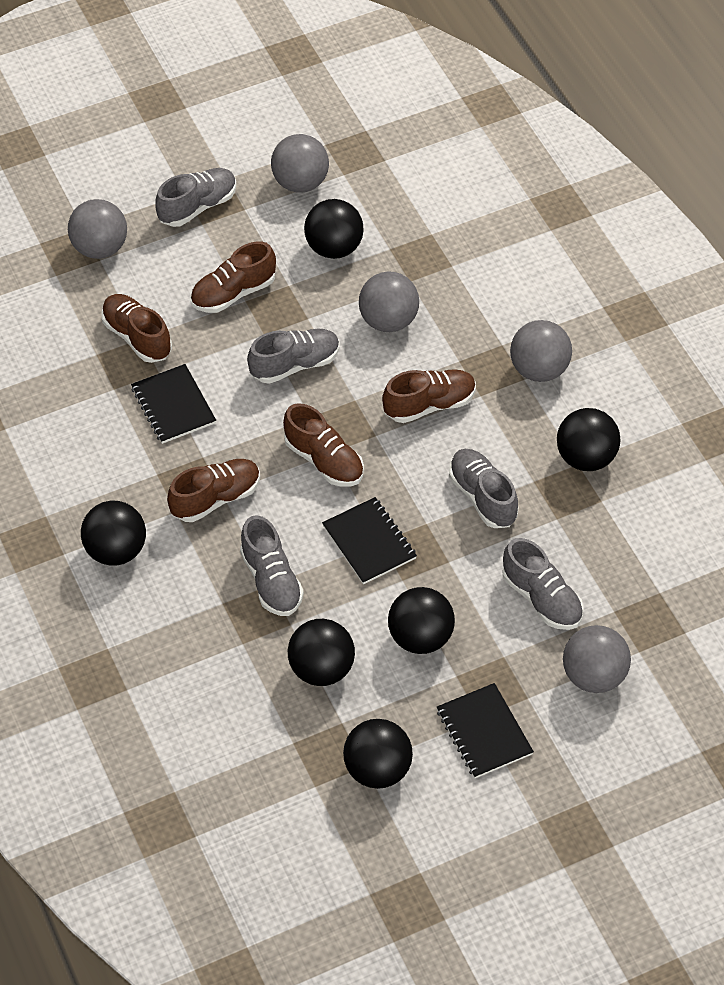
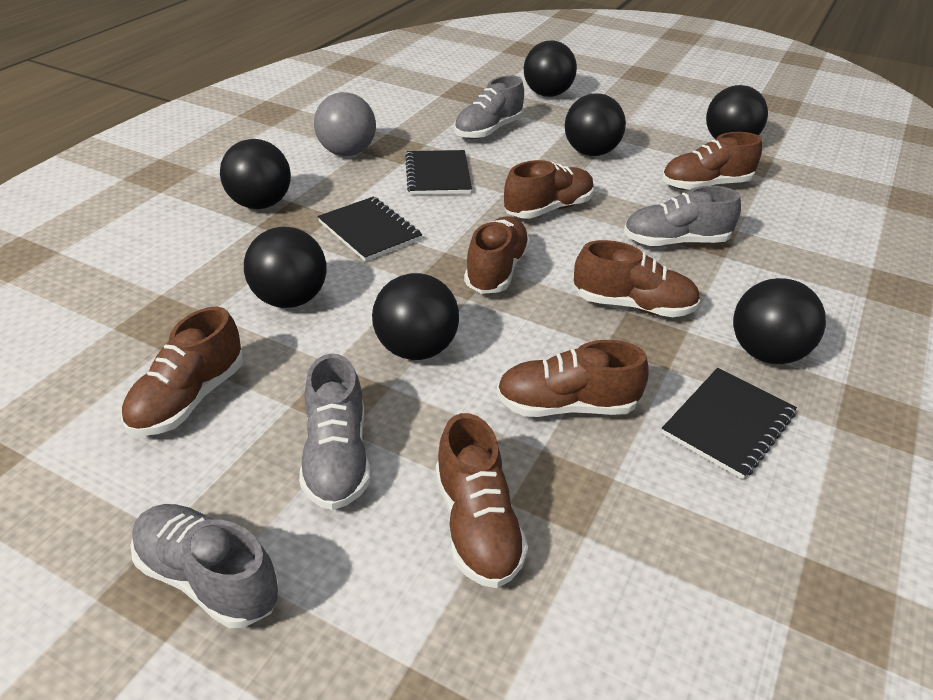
black ball: 6 -> 7
brown shoe: 5 -> 7
grey ball: 5 -> 1
grey shoe: 5 -> 4

